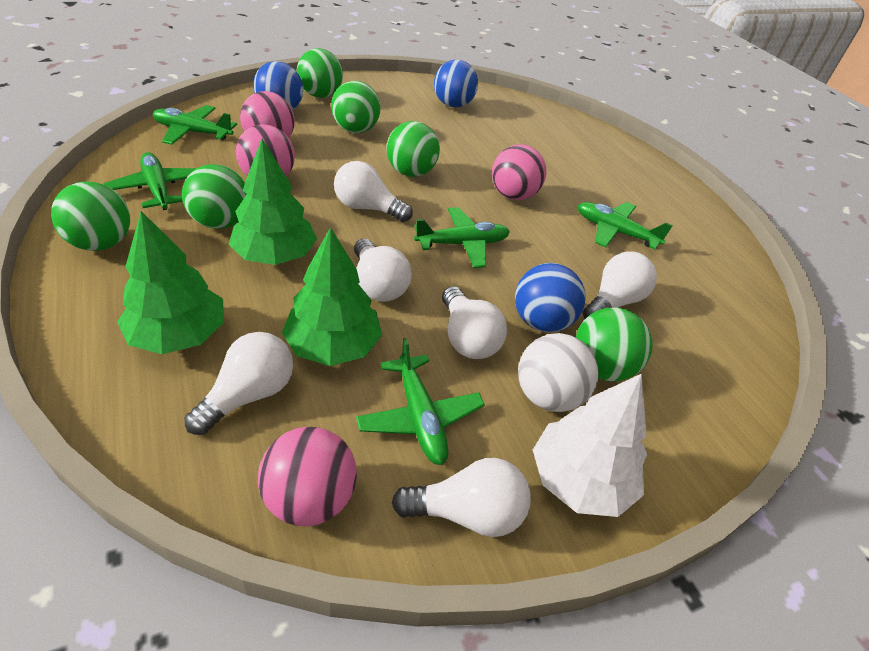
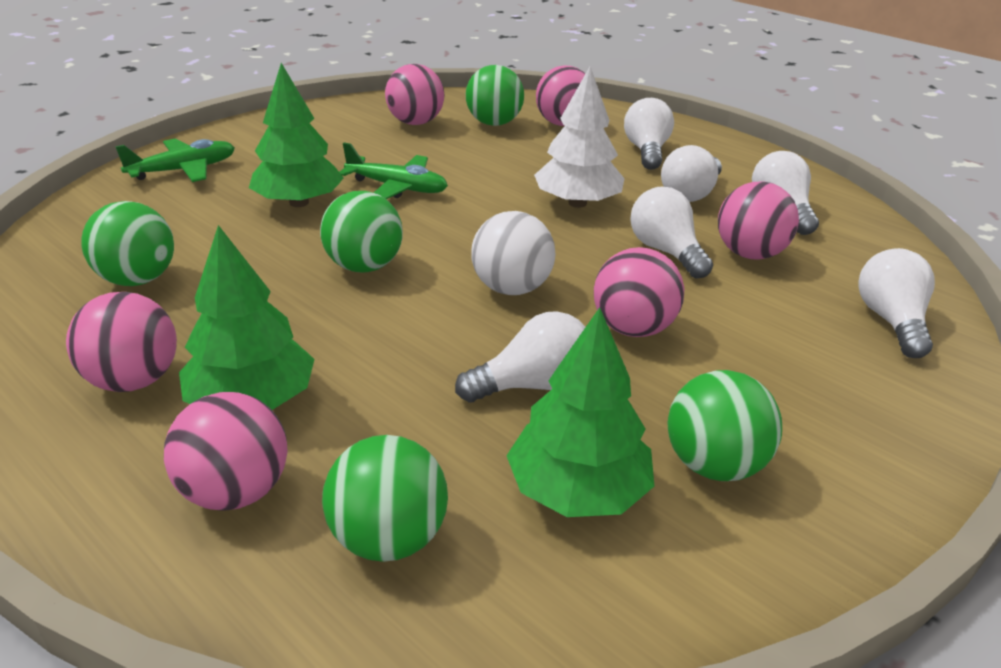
blue ball: 3 -> 0
green ball: 6 -> 5
green plane: 5 -> 2
pink ball: 4 -> 6

